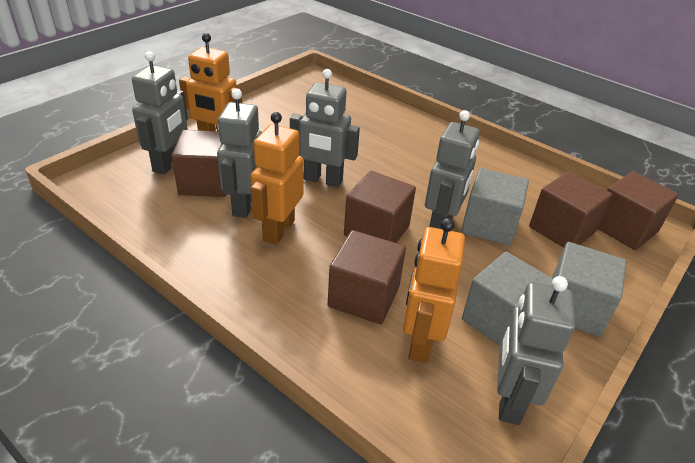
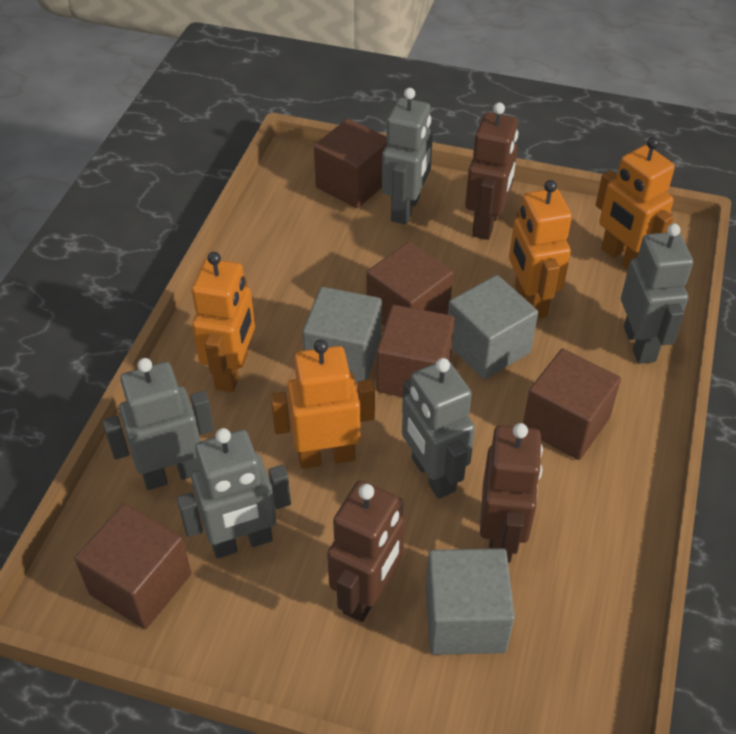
brown robot: 0 -> 3
orange robot: 3 -> 4

